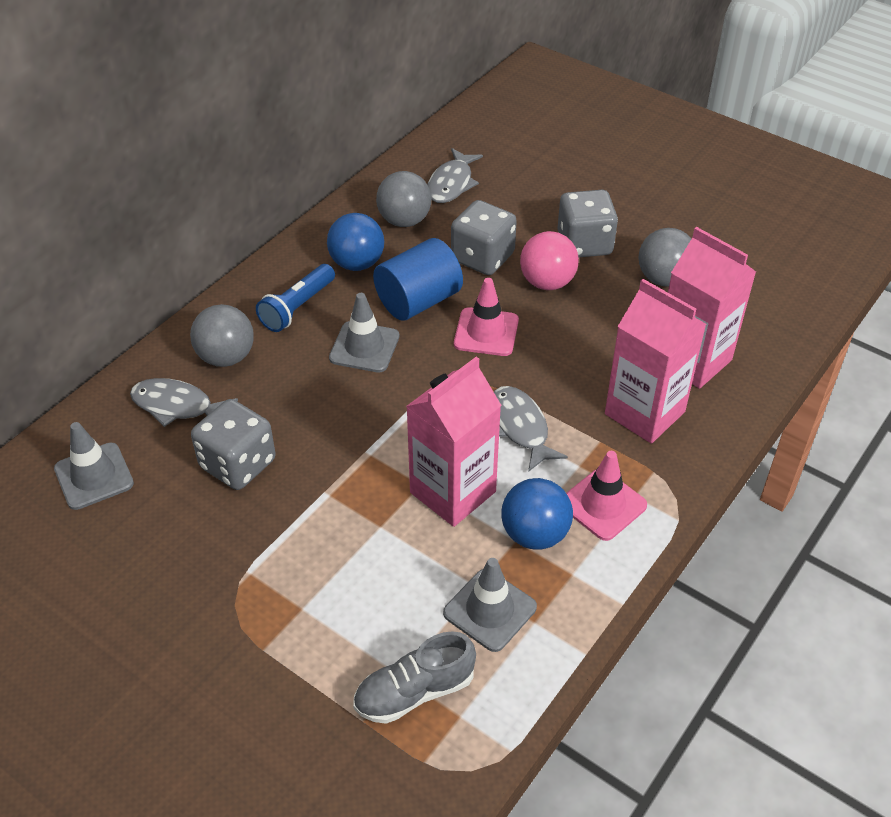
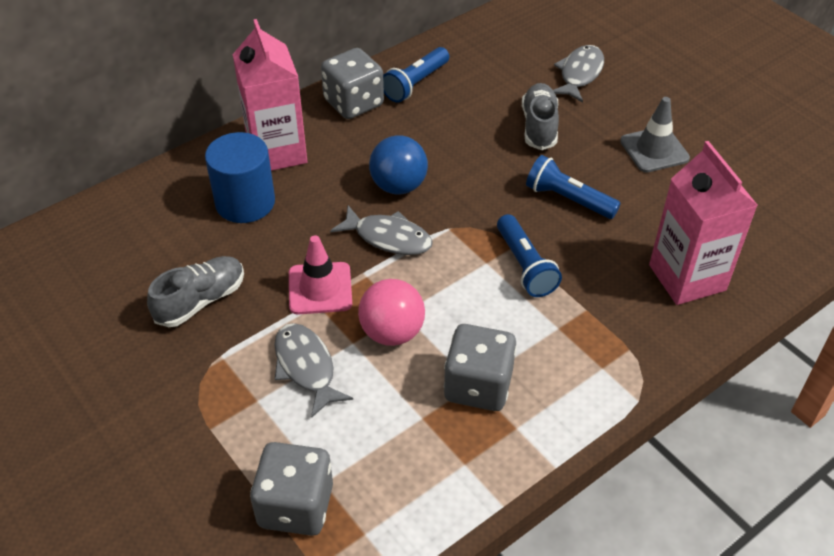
blue ball: 2 -> 1
blue flashlight: 1 -> 3
grey ball: 3 -> 0
grey shoe: 1 -> 2
grey traffic cone: 3 -> 1
pink carton: 3 -> 2
pink traffic cone: 2 -> 1

